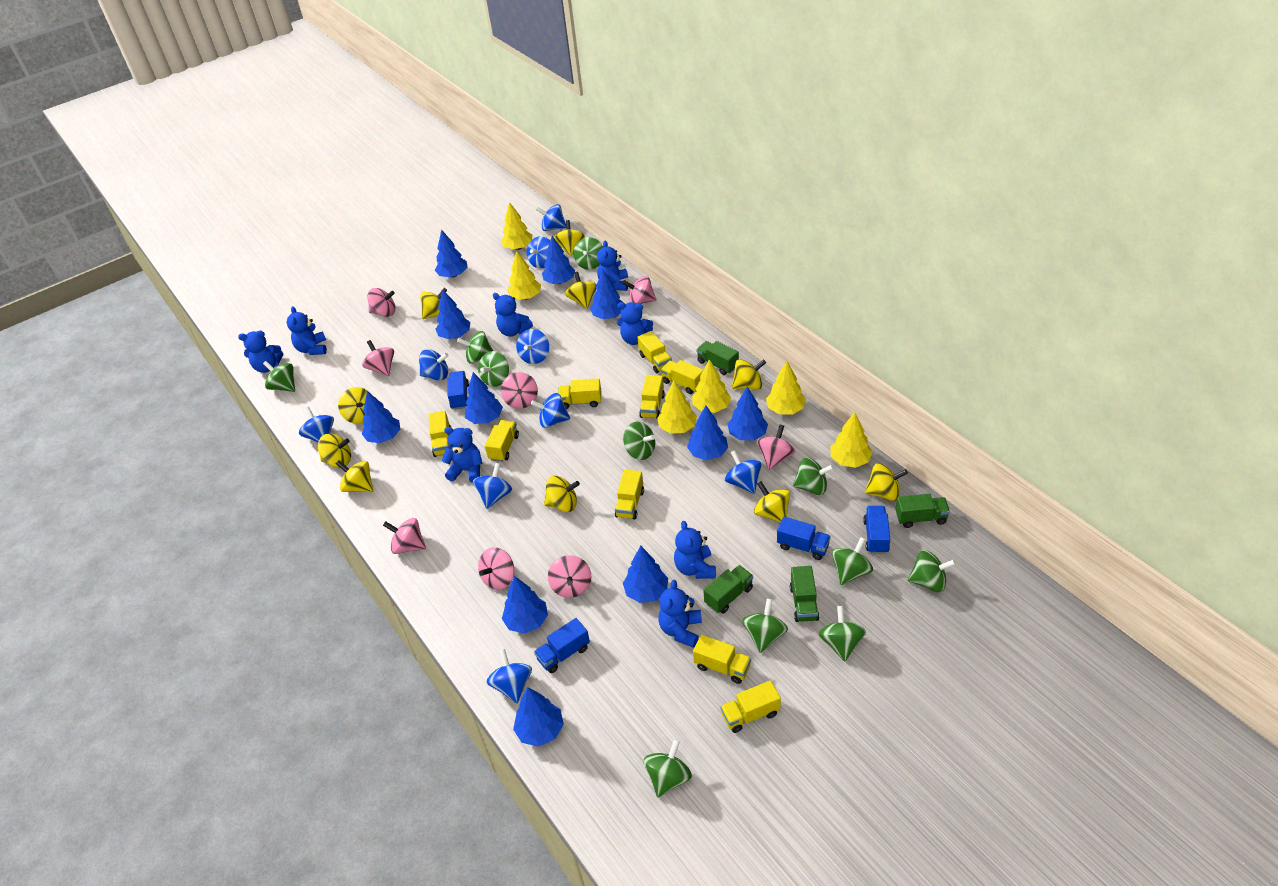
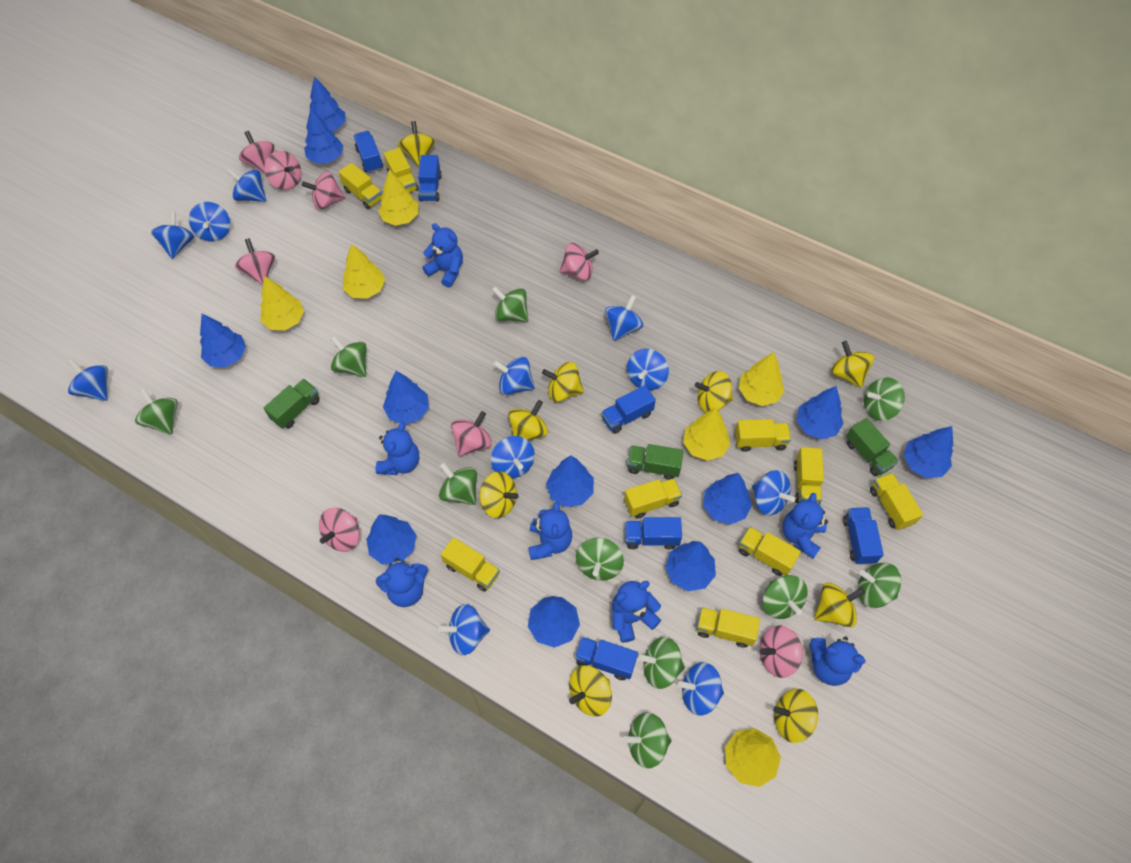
blue spinning top: 9 -> 11
blue teddy bear: 8 -> 7
blue truck: 4 -> 6
green spinning top: 11 -> 10
green truck: 4 -> 3
yellow spinning top: 10 -> 9

